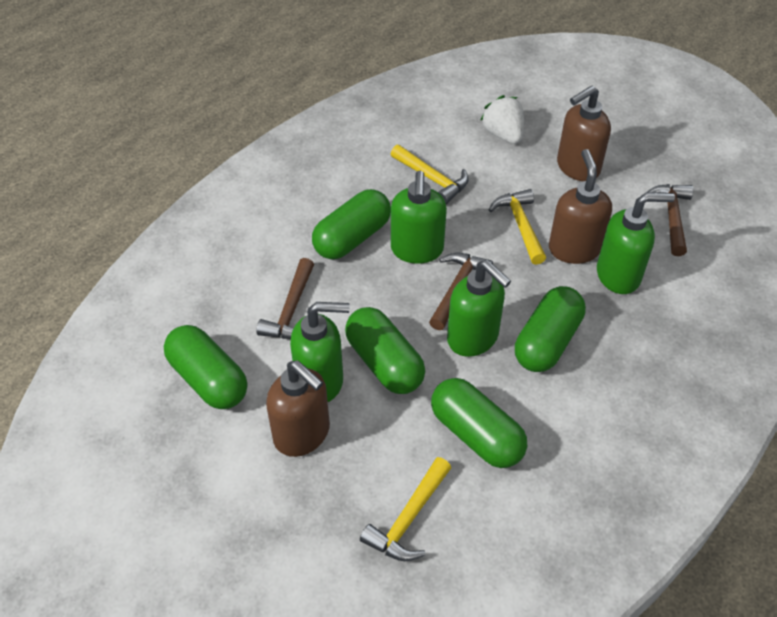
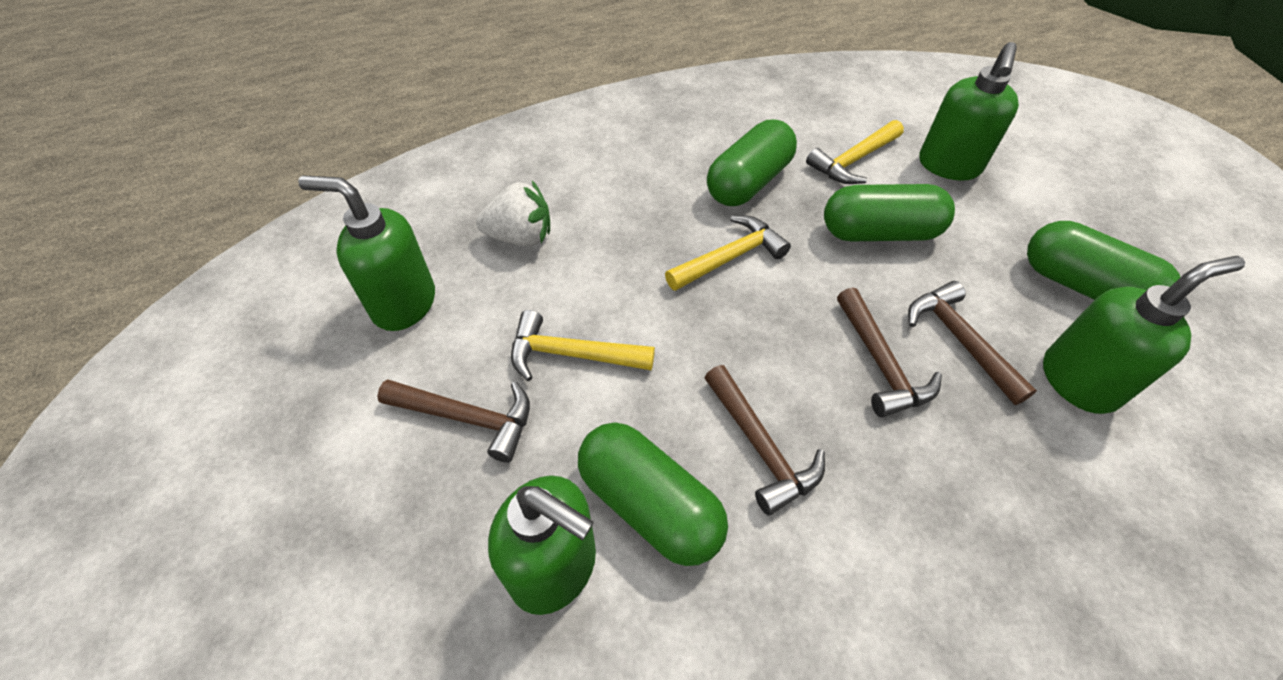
brown hammer: 3 -> 4
brown soap dispenser: 3 -> 0
green capsule: 5 -> 4

